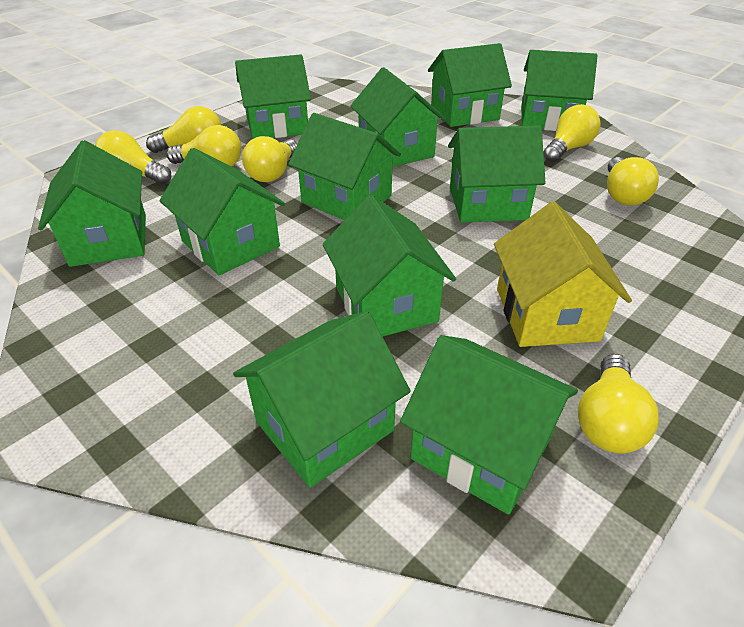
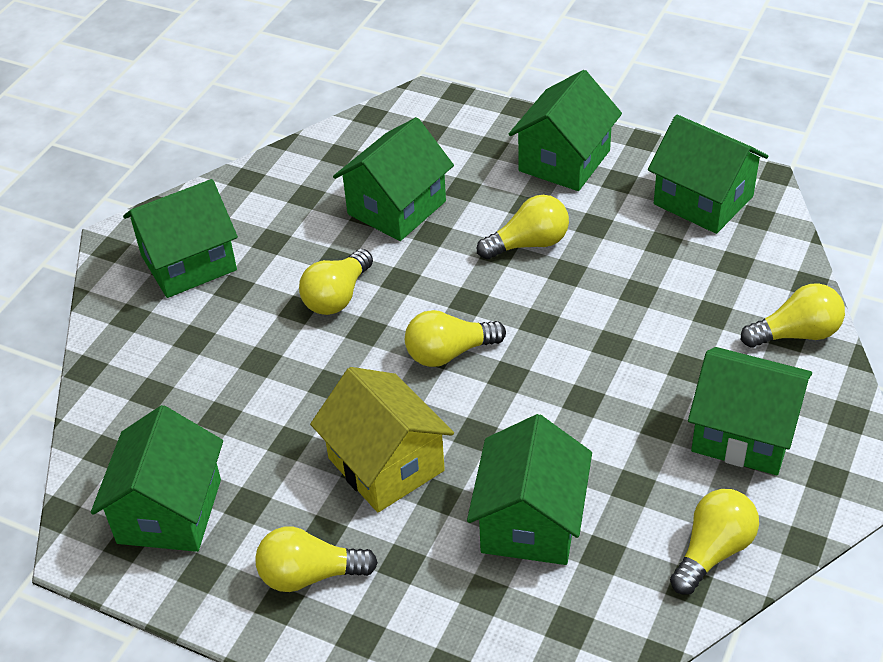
green house: 11 -> 7
yellow light bulb: 7 -> 6

